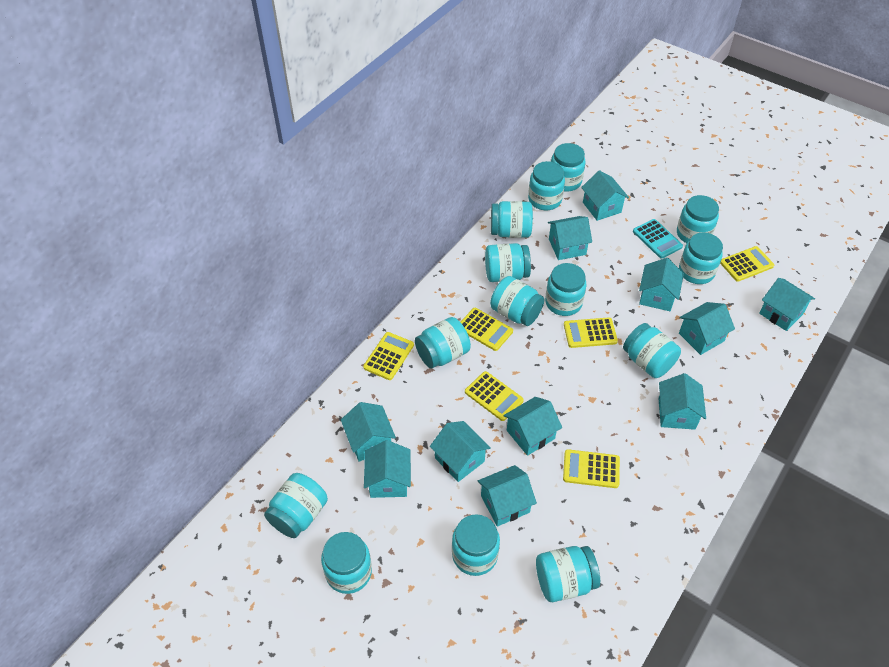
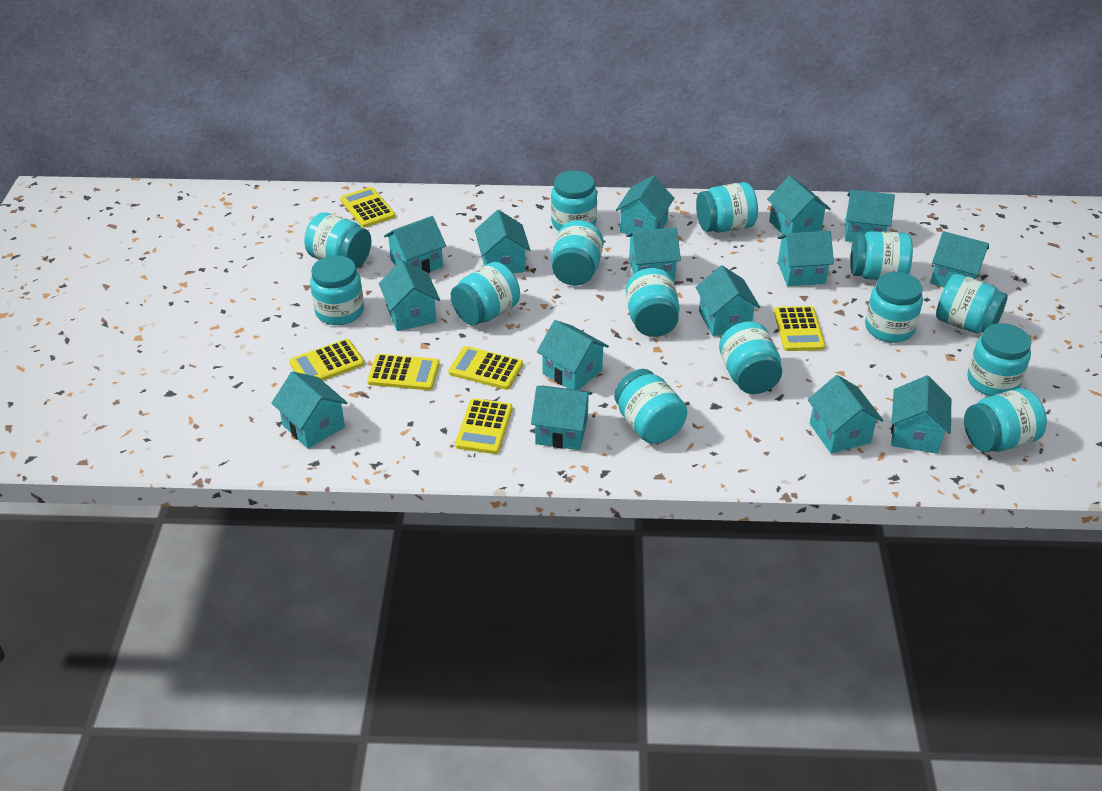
turquoise calculator: 1 -> 0
turquoise house: 11 -> 15

